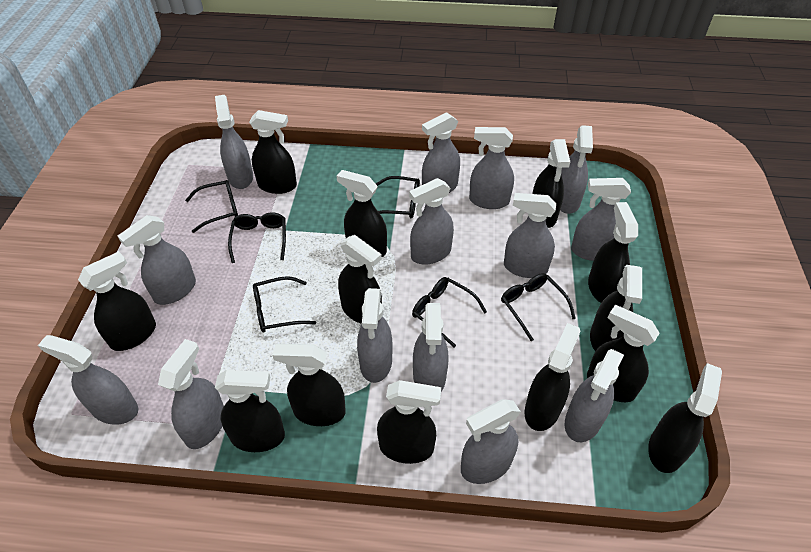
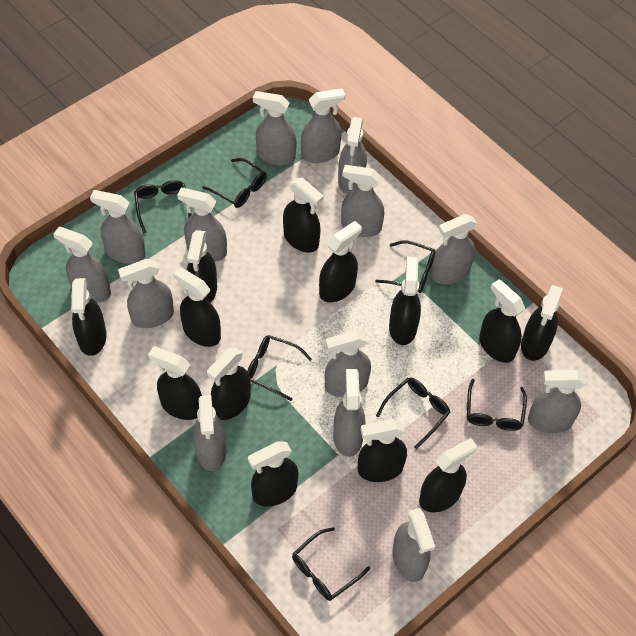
black glasses: 6 -> 7

